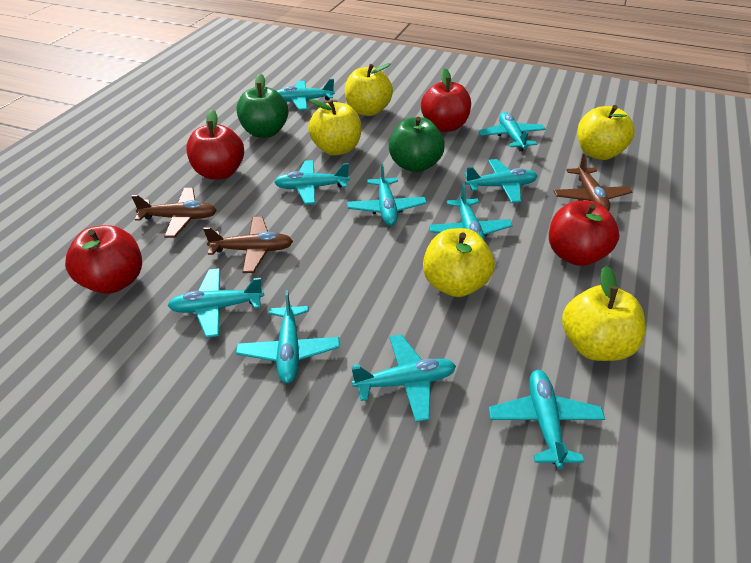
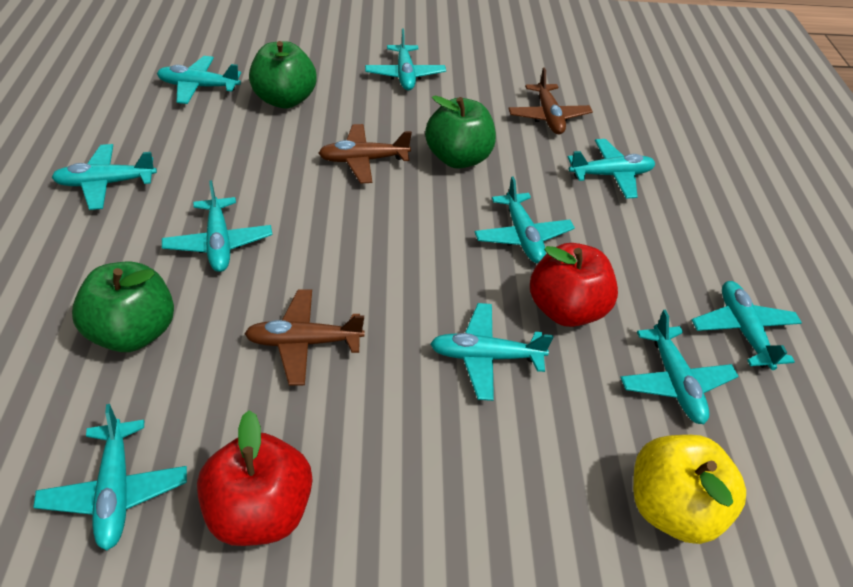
green apple: 2 -> 3
red apple: 4 -> 2
yellow apple: 5 -> 1

